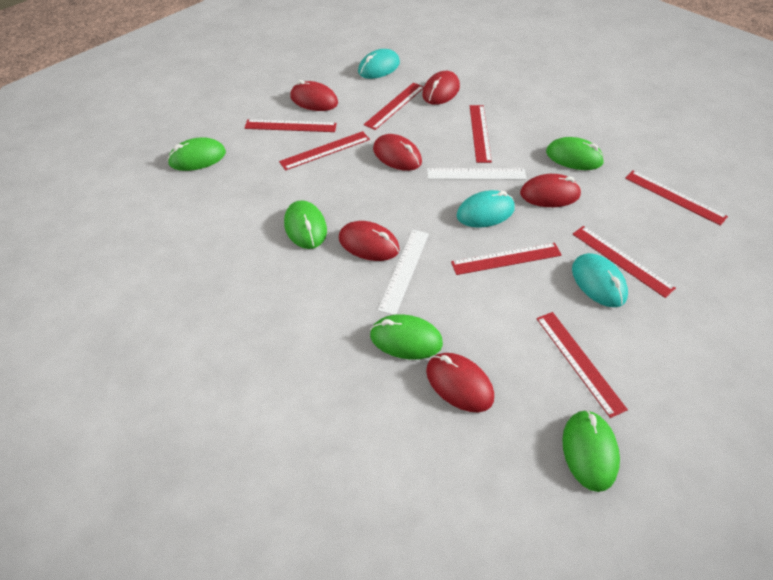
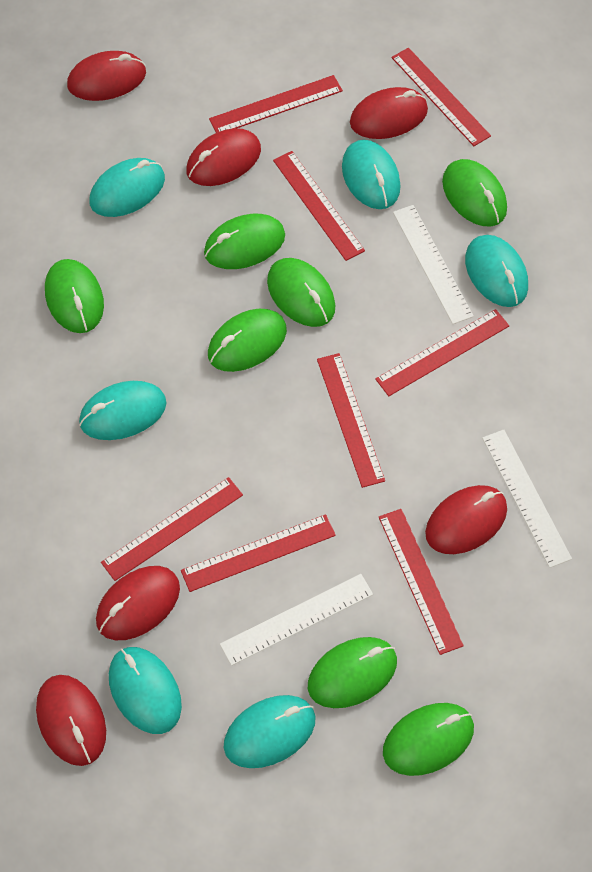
green mouse: 5 -> 7
turquoise mouse: 3 -> 6
white ruler: 2 -> 3

